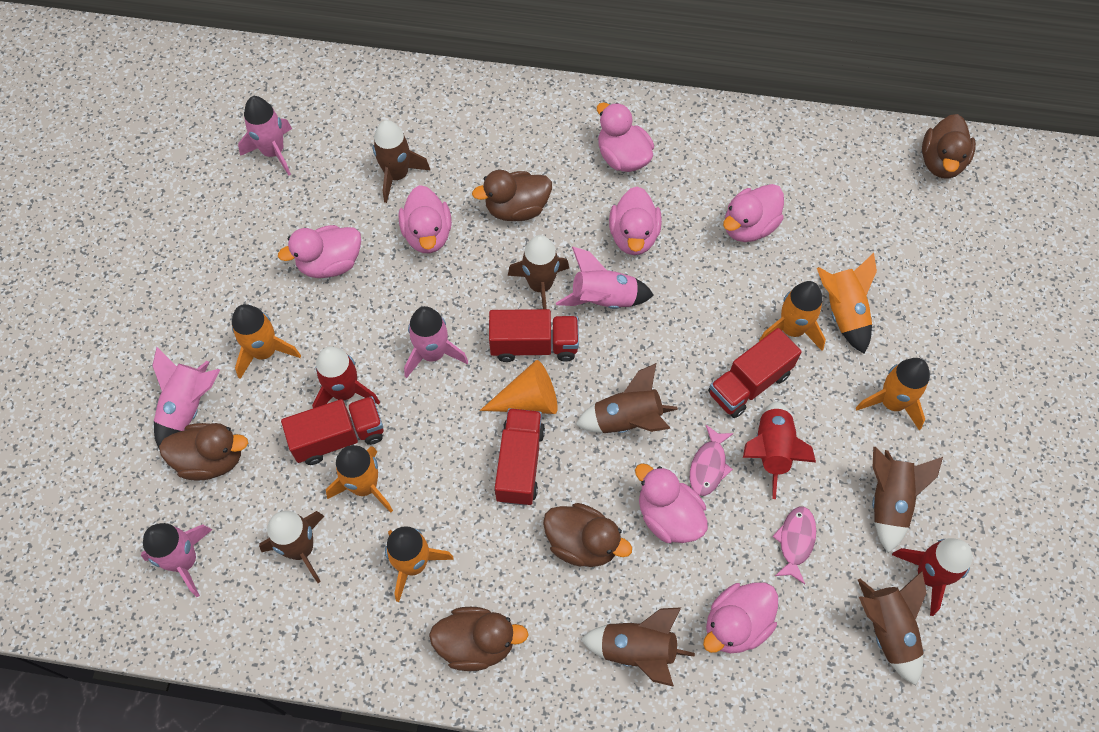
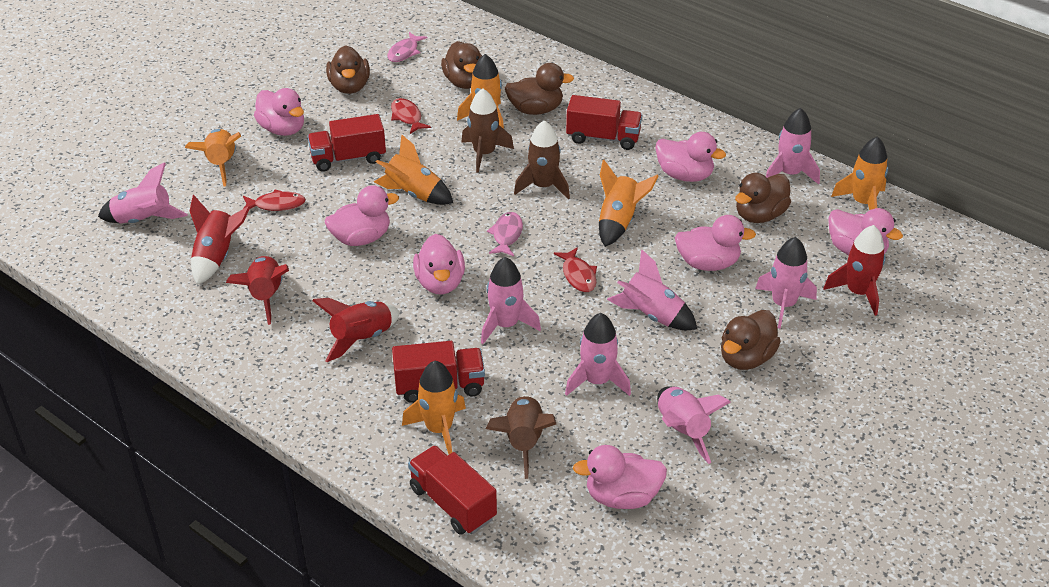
brown rocket: 7 -> 3
orange cone: 1 -> 0
pink rocket: 5 -> 7
red fish: 0 -> 3
red rocket: 3 -> 4

